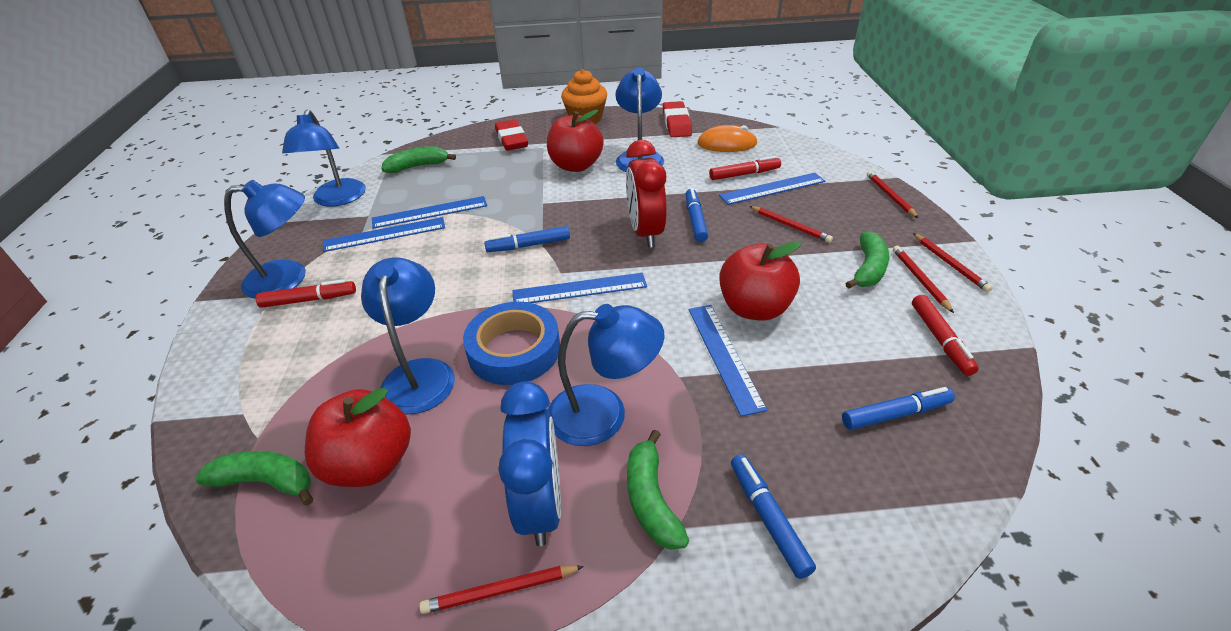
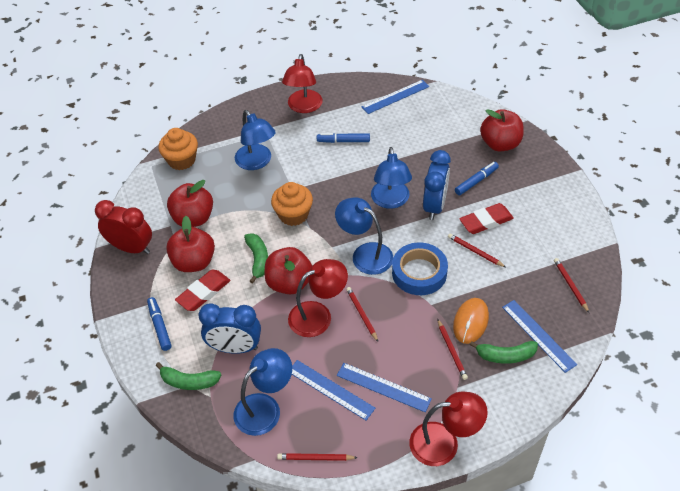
blue clock: 1 -> 2
blue lamp: 5 -> 4
blue marker: 4 -> 3
blue ruler: 5 -> 4
green banana: 4 -> 3
orange cupcake: 1 -> 2
red apple: 3 -> 4
red lamp: 0 -> 3
red marker: 3 -> 0

